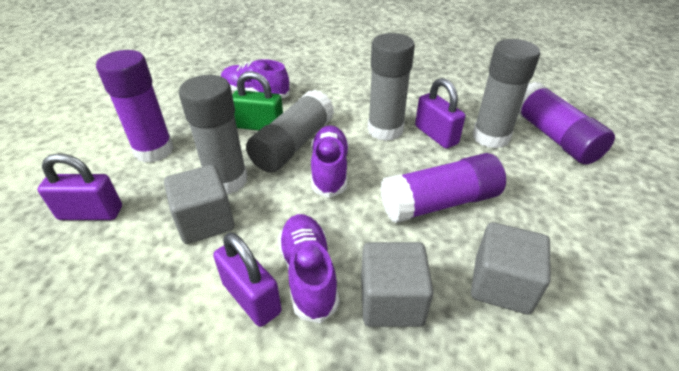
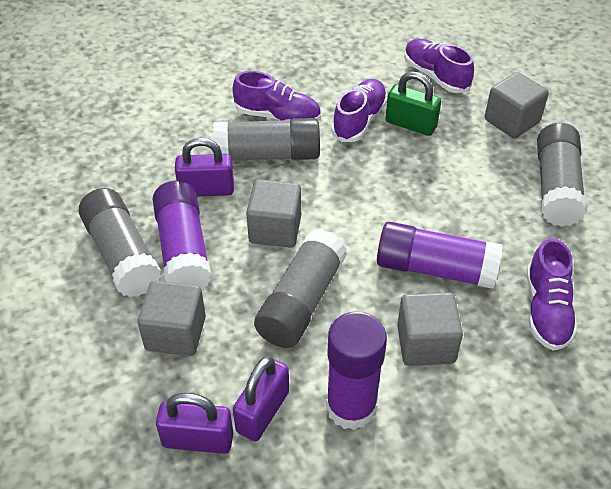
grey cube: 3 -> 4
purple shoe: 3 -> 4

